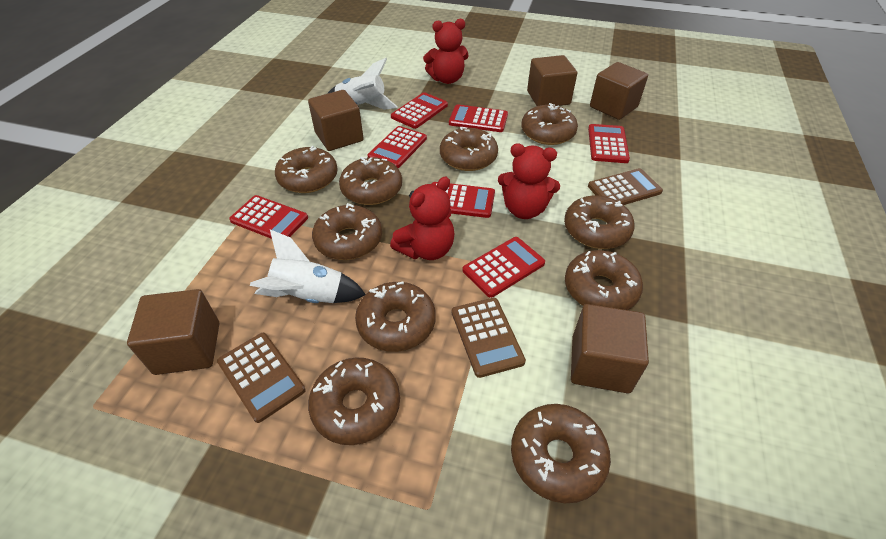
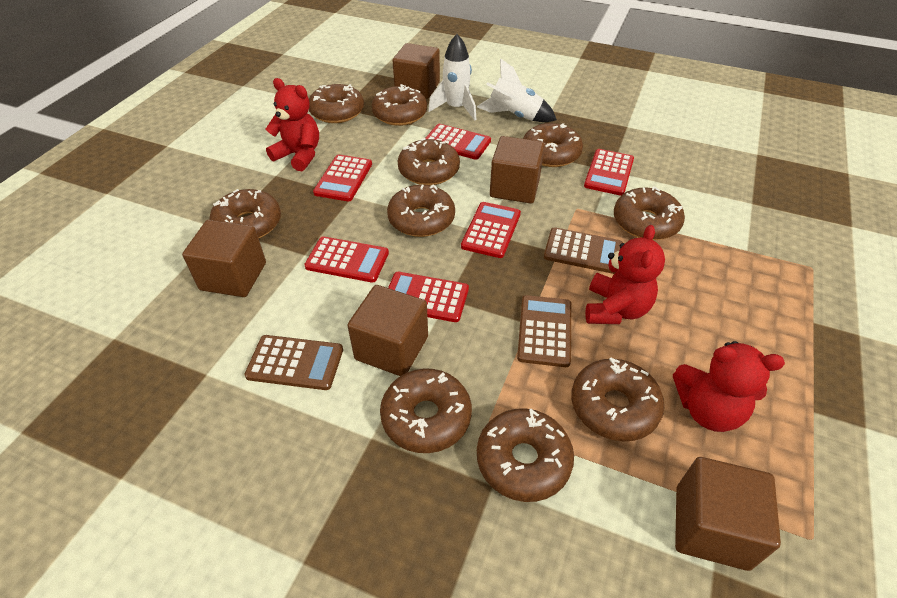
red calculator: 7 -> 6

